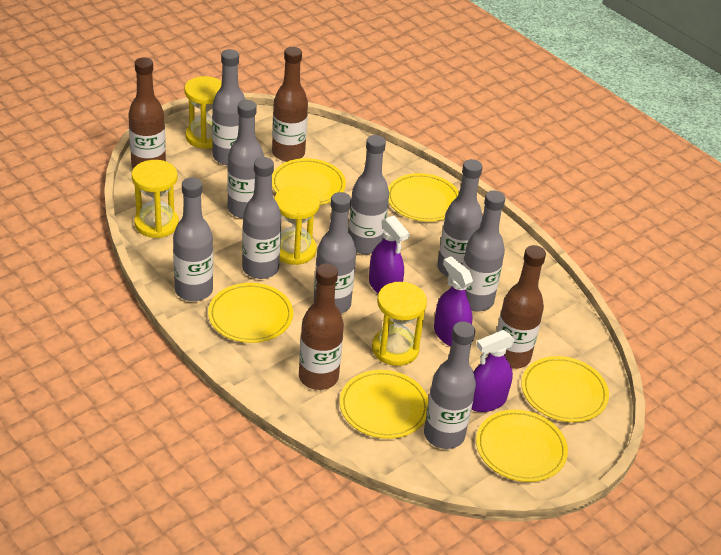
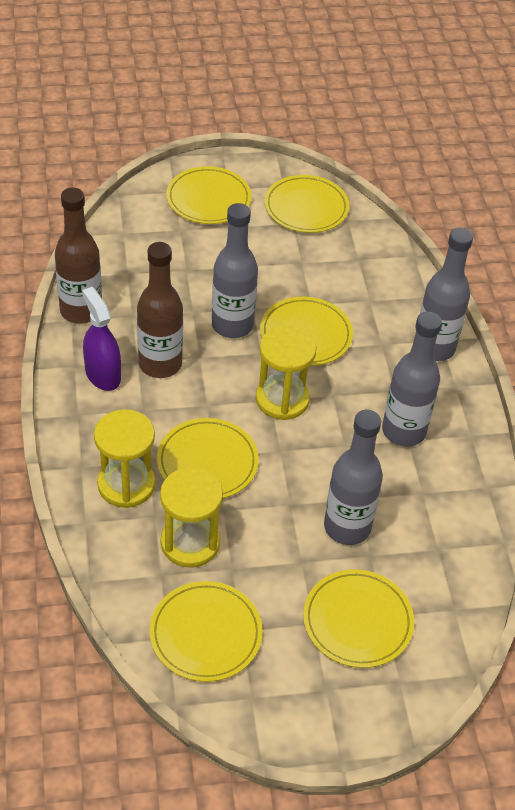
brown bottle: 4 -> 2
grey bottle: 9 -> 4
purple spray bottle: 3 -> 1
yellow hourglass: 4 -> 3

